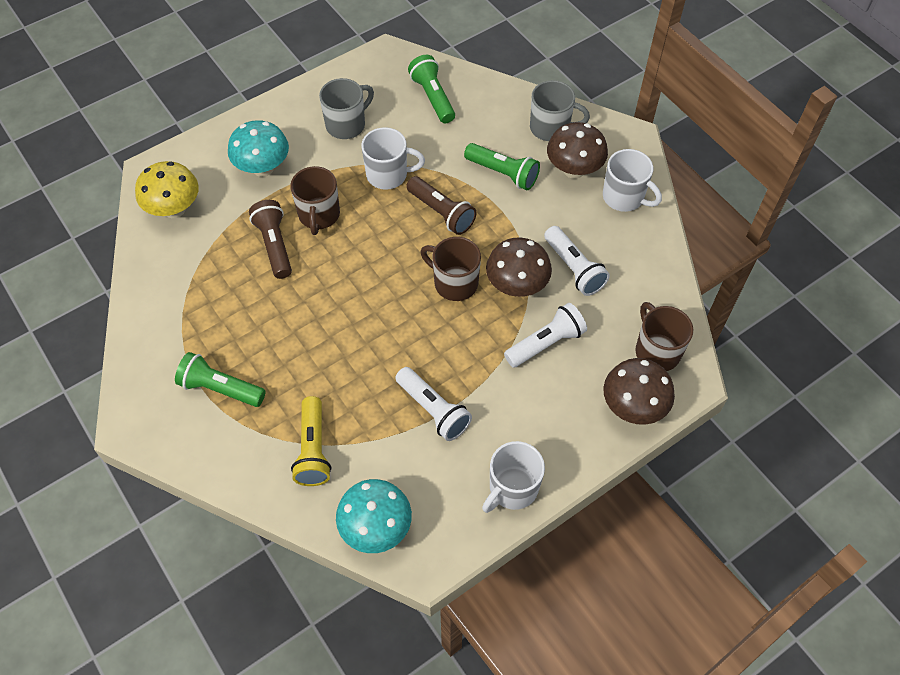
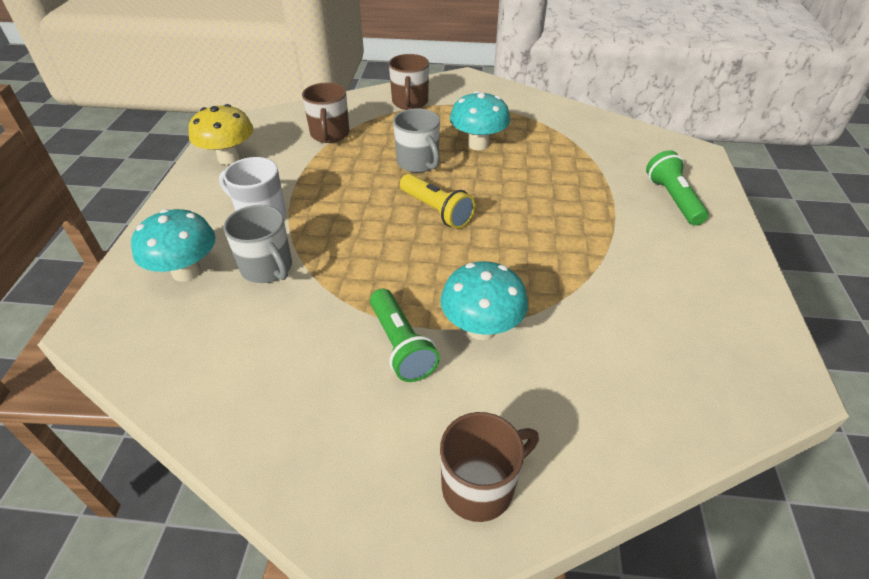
brown flashlight: 2 -> 0
brown mushroom: 3 -> 0
green flashlight: 3 -> 2
turquoise mushroom: 2 -> 3
white flashlight: 3 -> 0
white mug: 3 -> 1

